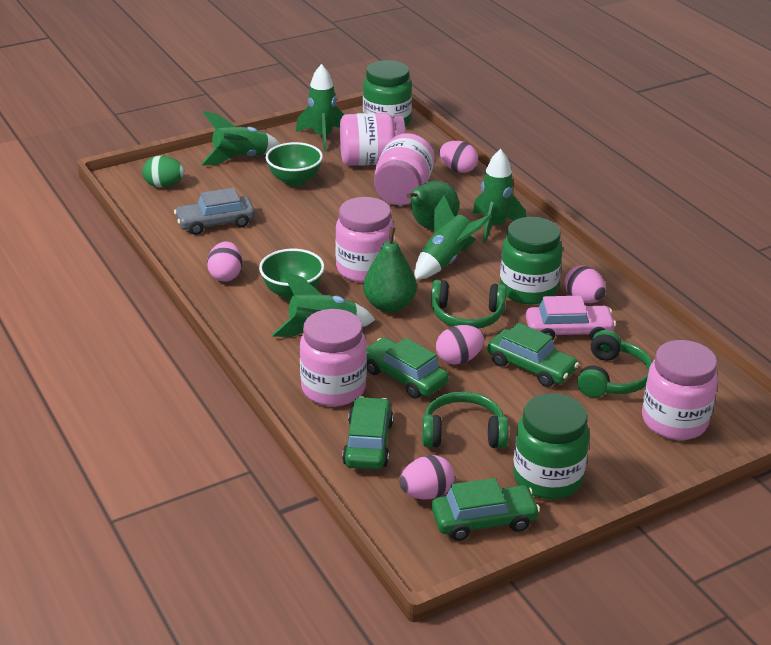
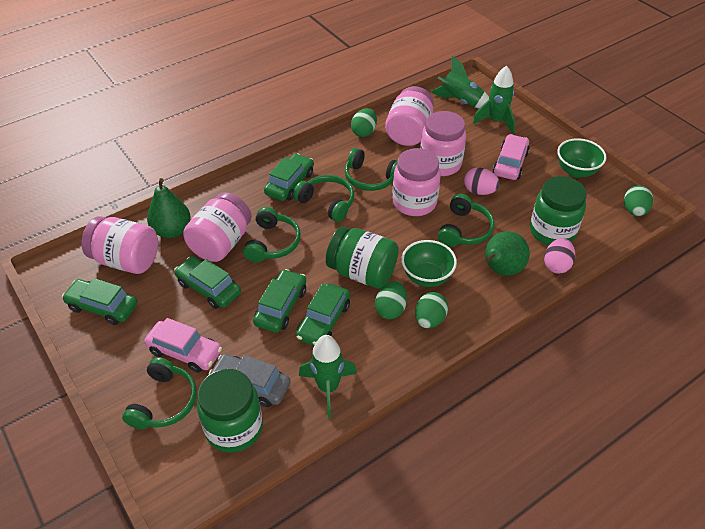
green car: 4 -> 5
green egg: 1 -> 4
green headphones: 3 -> 5
green rocket: 5 -> 3
pink car: 1 -> 2
pink egg: 5 -> 2

